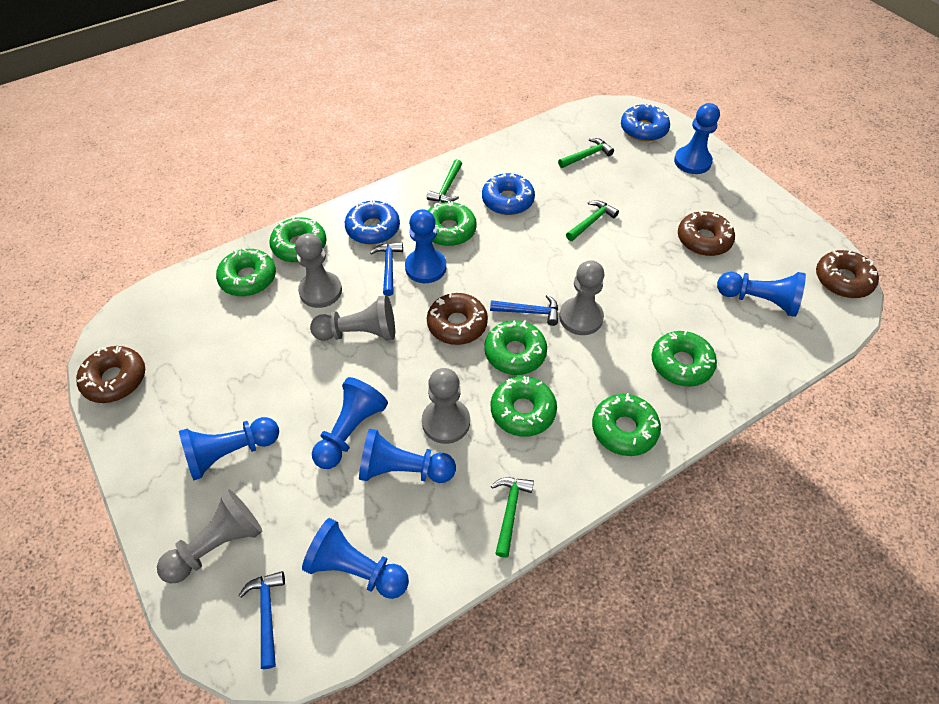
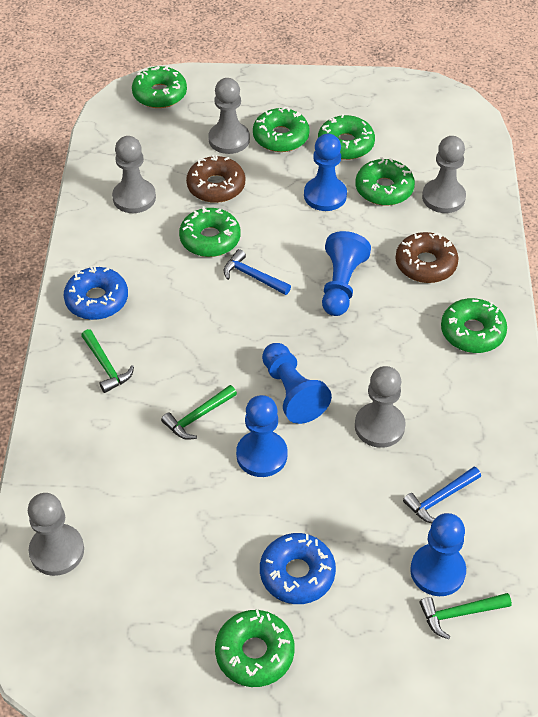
blue donut: 3 -> 2
blue hammer: 3 -> 2
blue pawn: 7 -> 5
brown donut: 4 -> 2
green hammer: 4 -> 3

